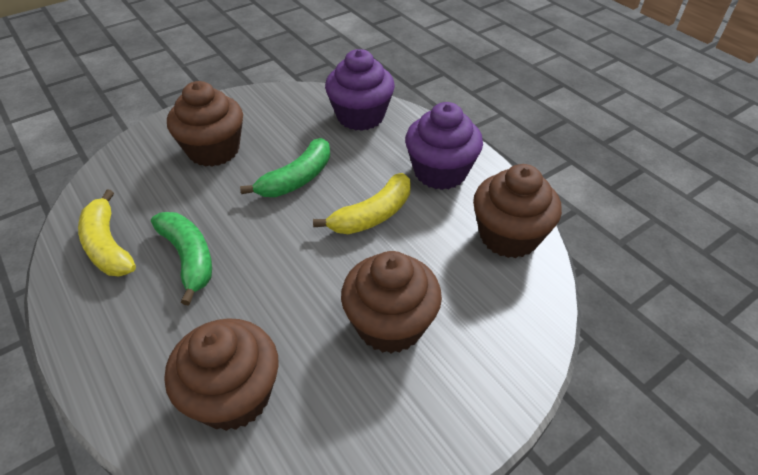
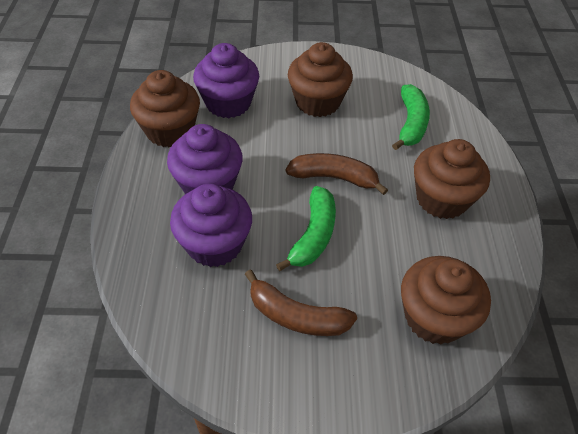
brown banana: 0 -> 2
purple cupcake: 2 -> 3
yellow banana: 2 -> 0

